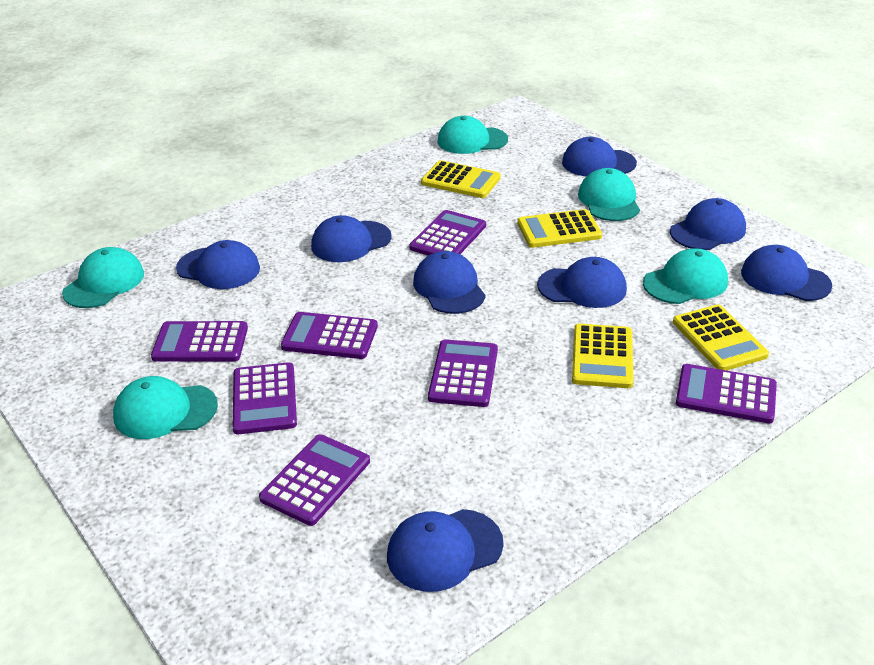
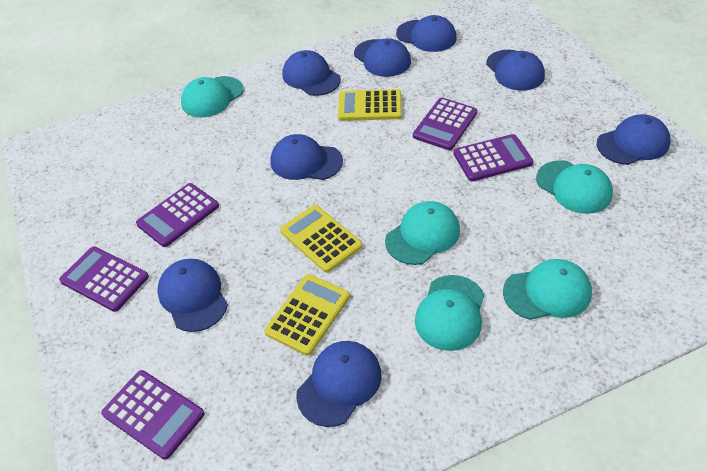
purple calculator: 7 -> 5
yellow calculator: 4 -> 3

